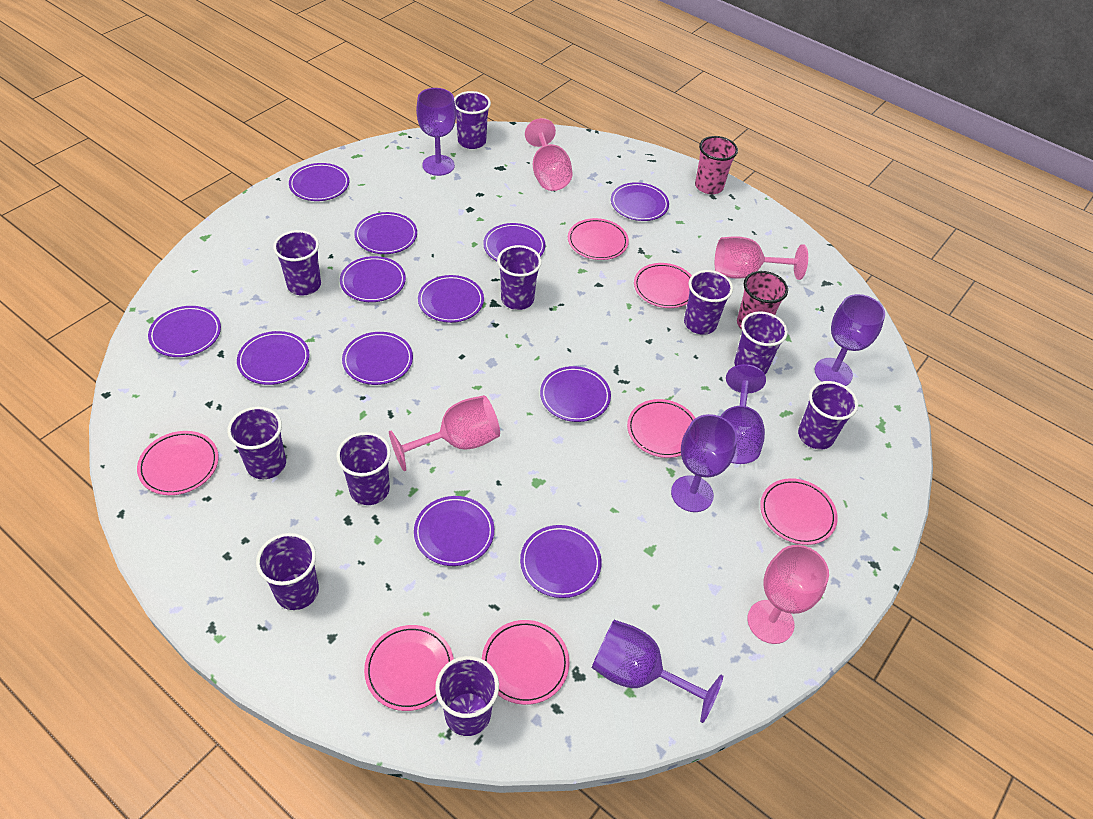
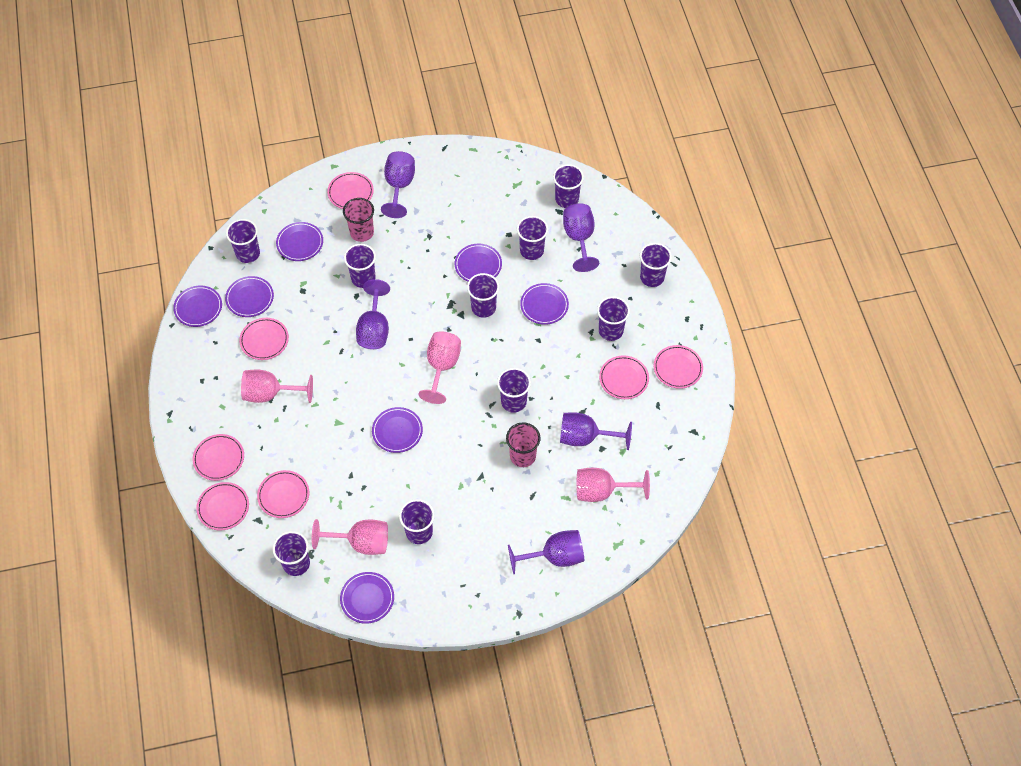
purple plate: 12 -> 7

